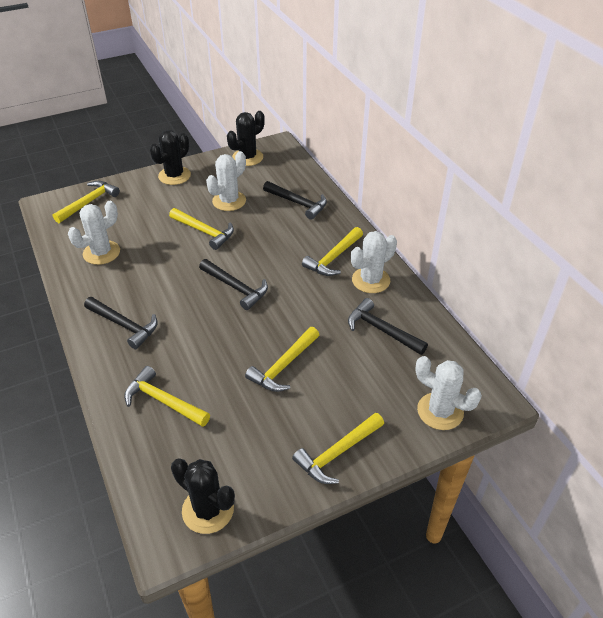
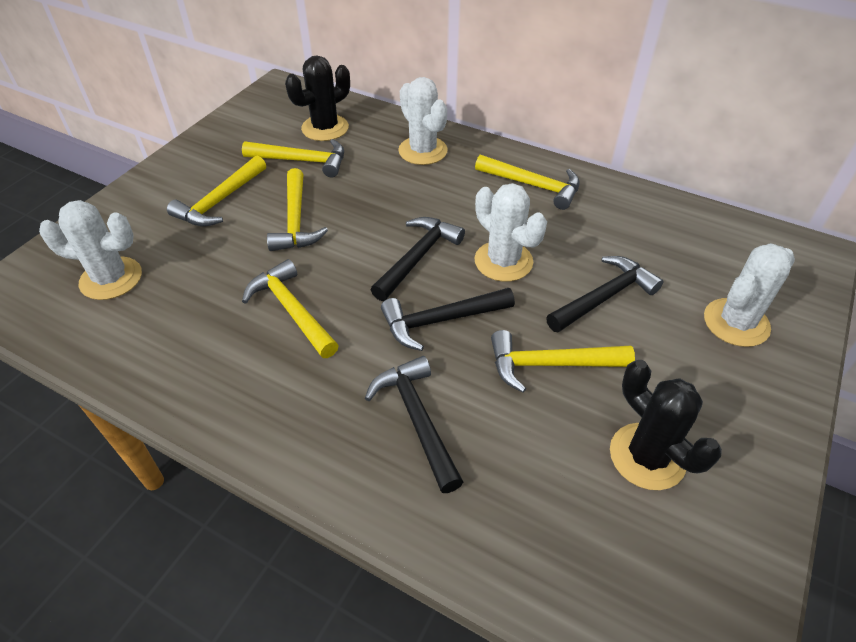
black cactus: 3 -> 2

